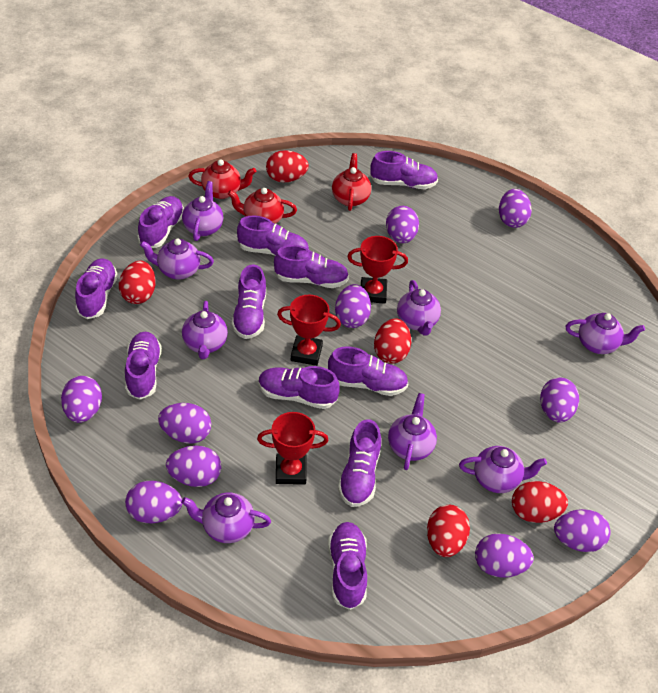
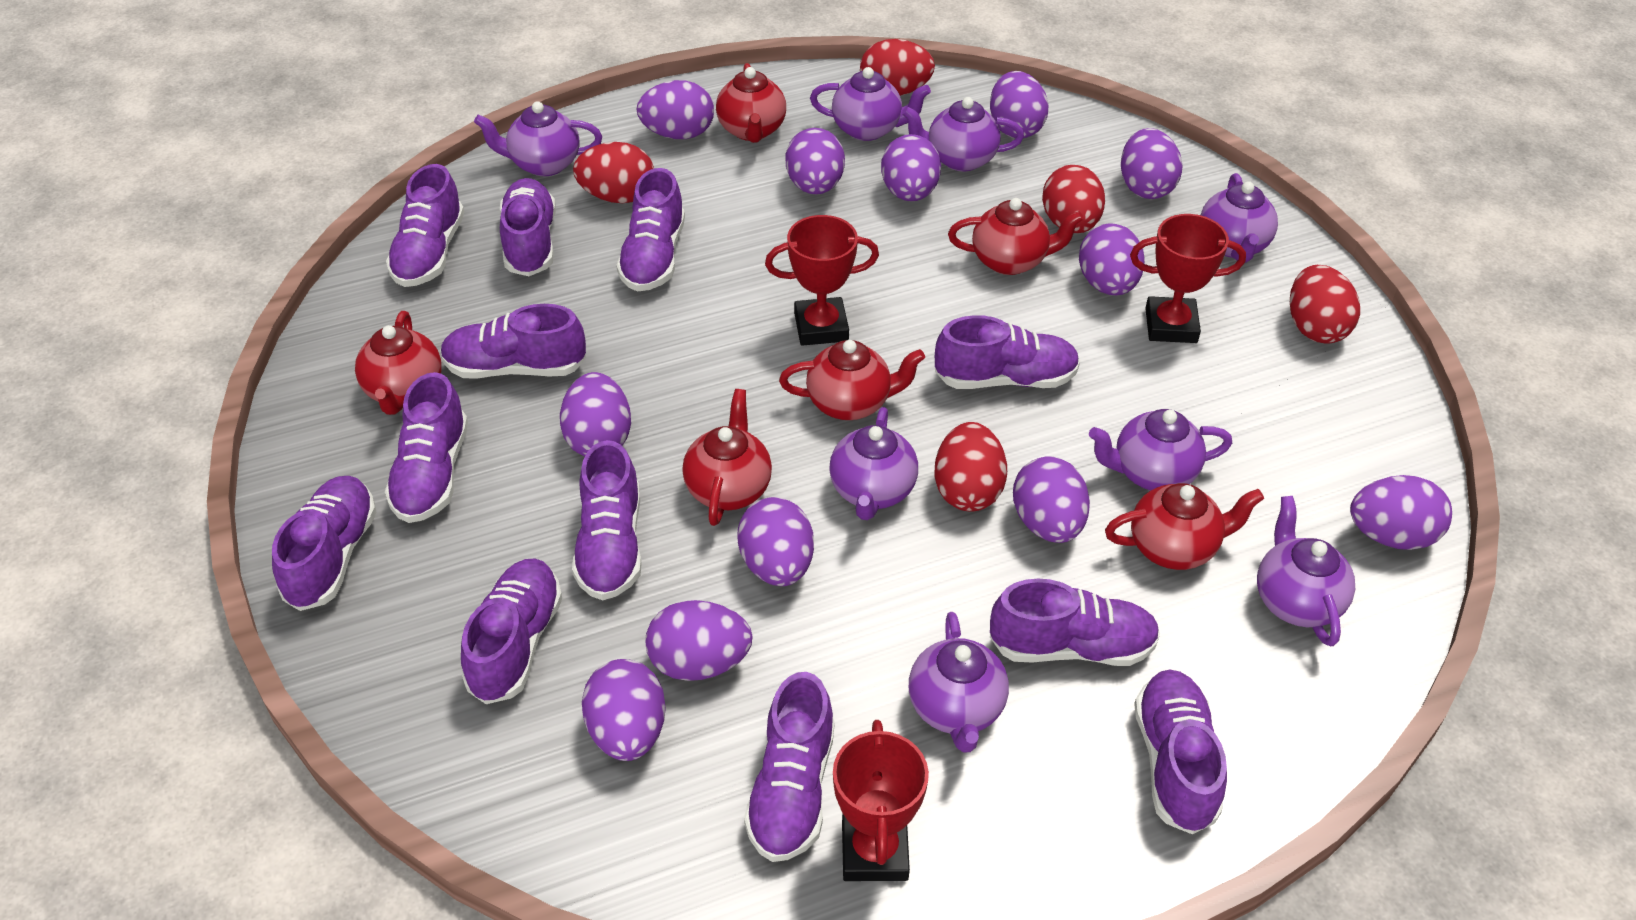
purple egg: 10 -> 12
purple shoe: 11 -> 12
red teapot: 3 -> 6

